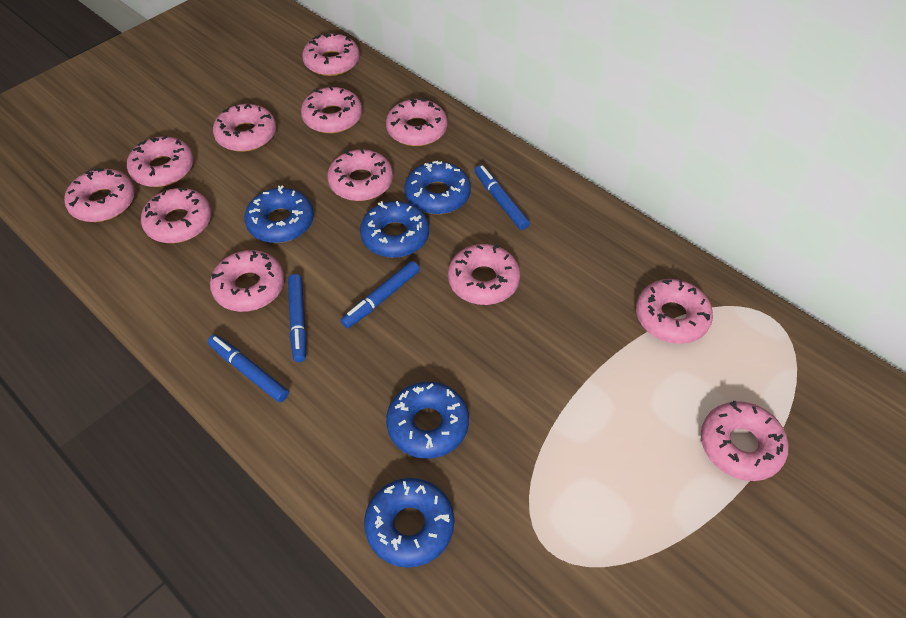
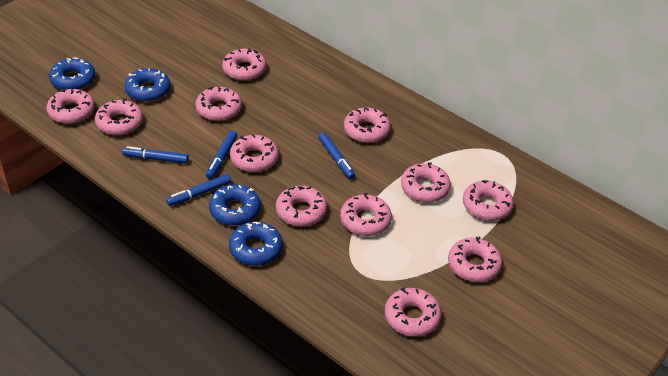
blue donut: 5 -> 4

